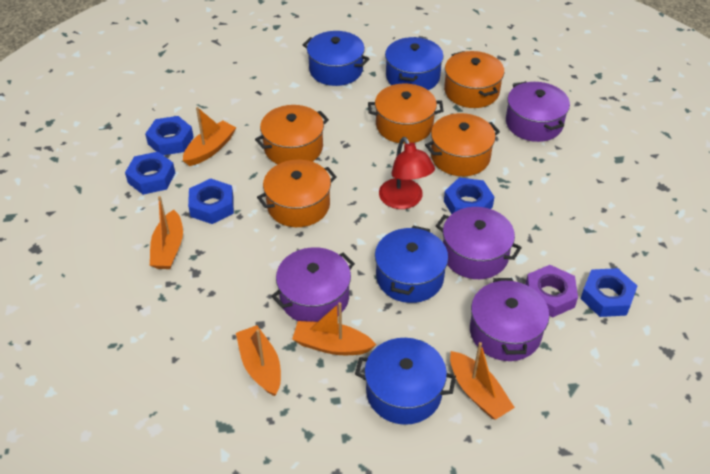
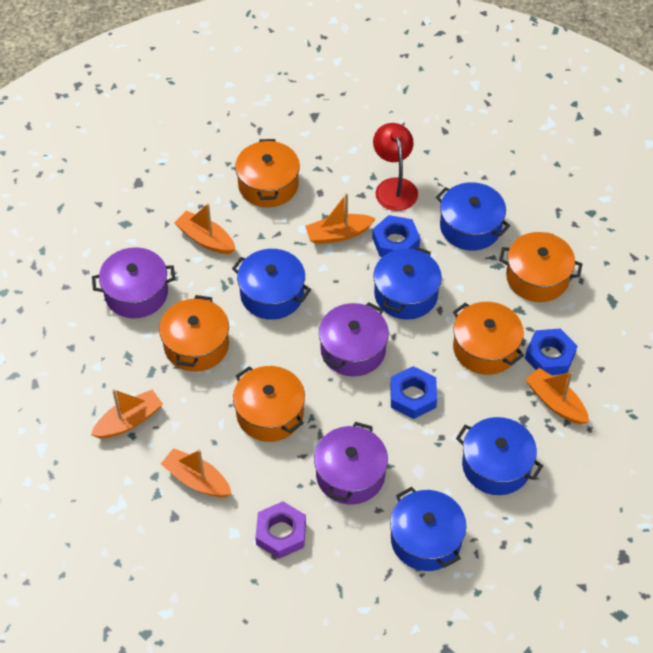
blue nut: 5 -> 3
blue pot: 4 -> 5
purple pot: 4 -> 3

